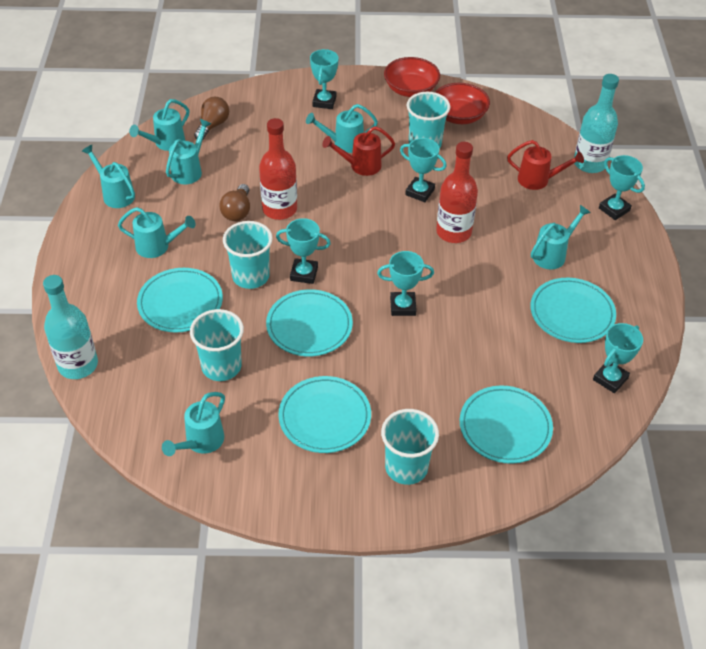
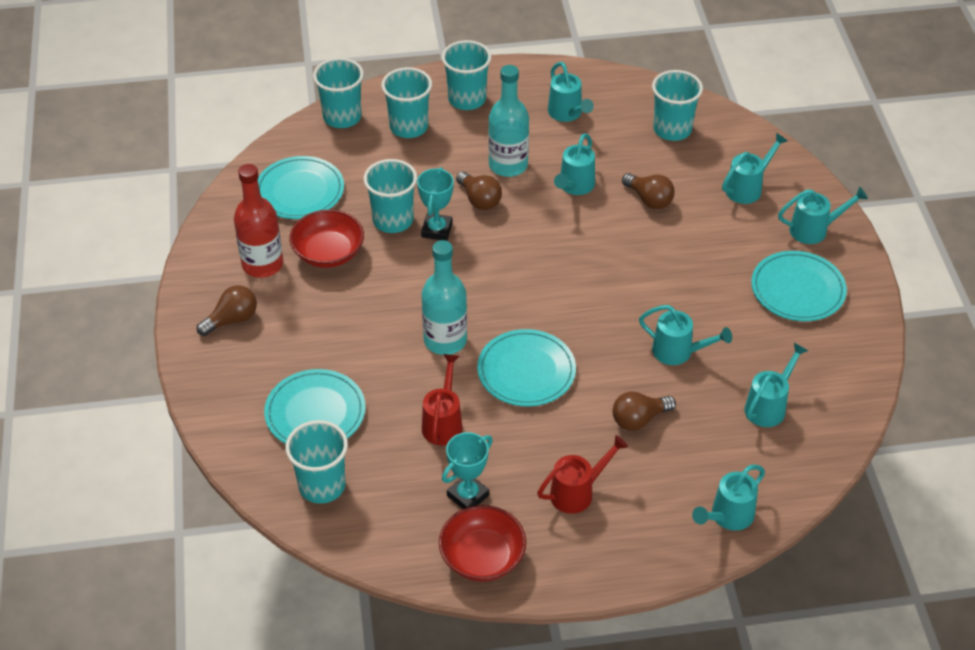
brown light bulb: 2 -> 4
red bottle: 2 -> 1
turquoise cup: 4 -> 6
turquoise plate: 5 -> 4
turquoise trophy: 6 -> 2

